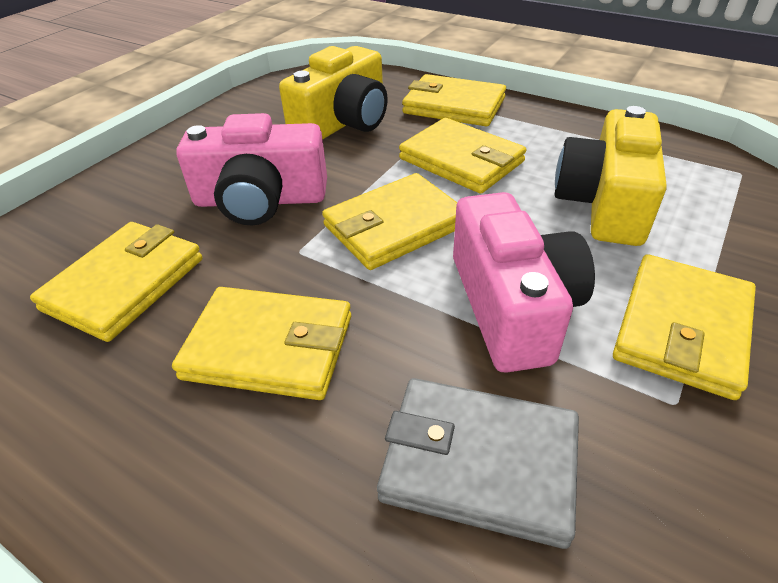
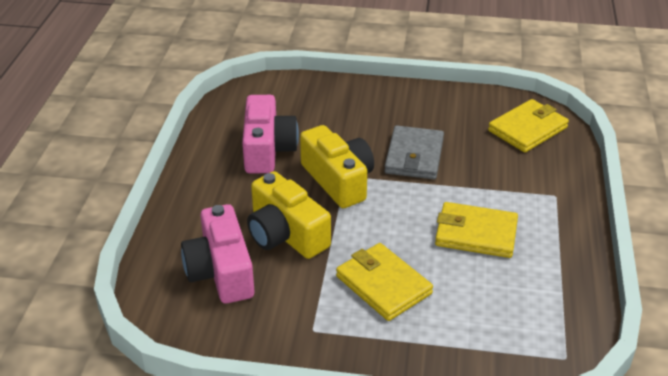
yellow wallet: 6 -> 3

